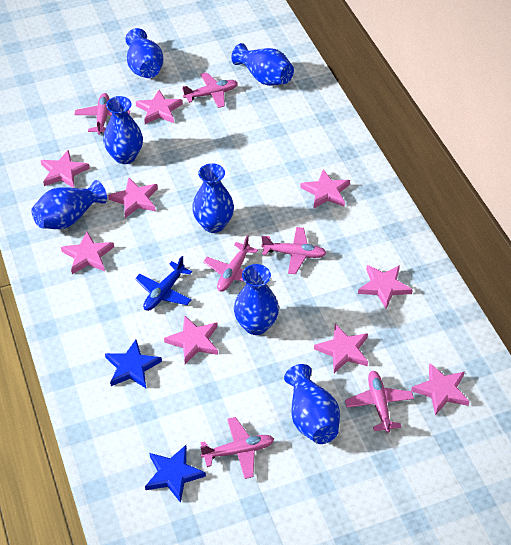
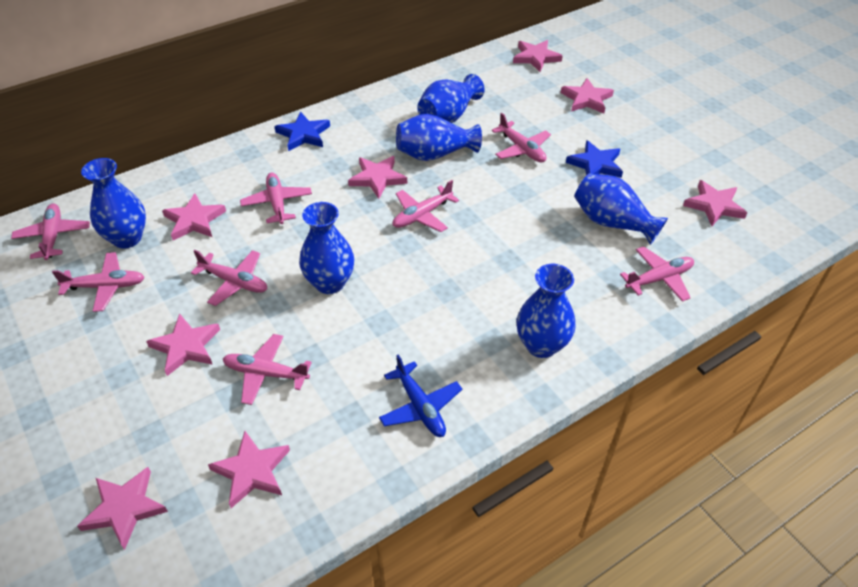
blue vase: 7 -> 6
pink plane: 6 -> 8
pink star: 9 -> 8

